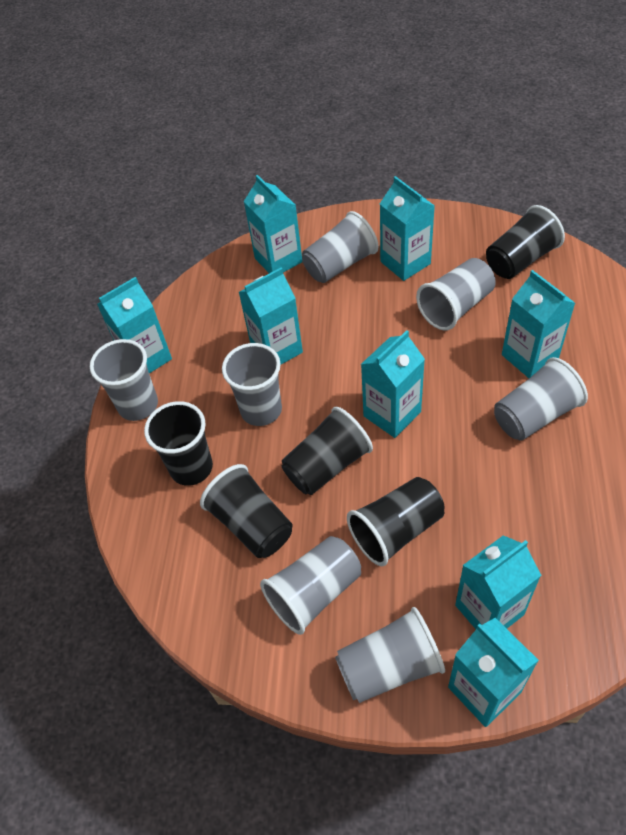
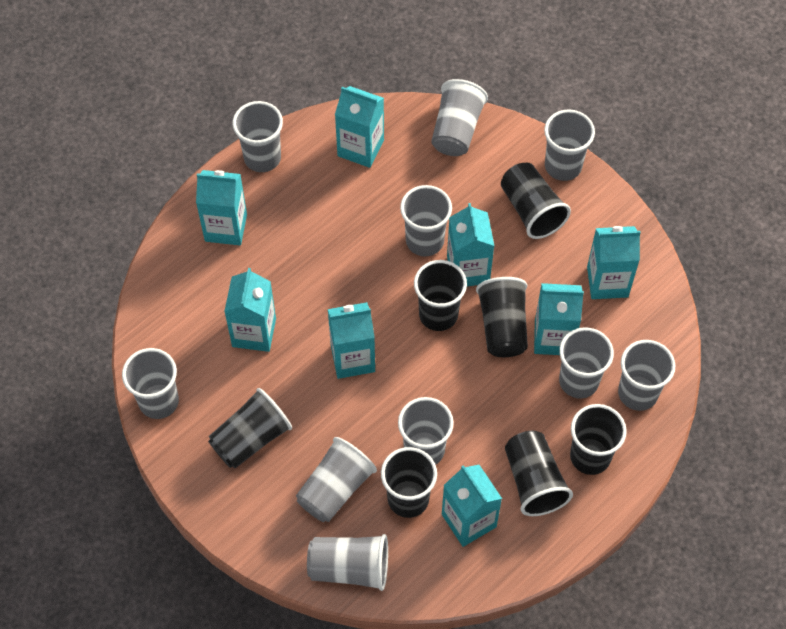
black cup: 5 -> 7
grey cup: 7 -> 10

